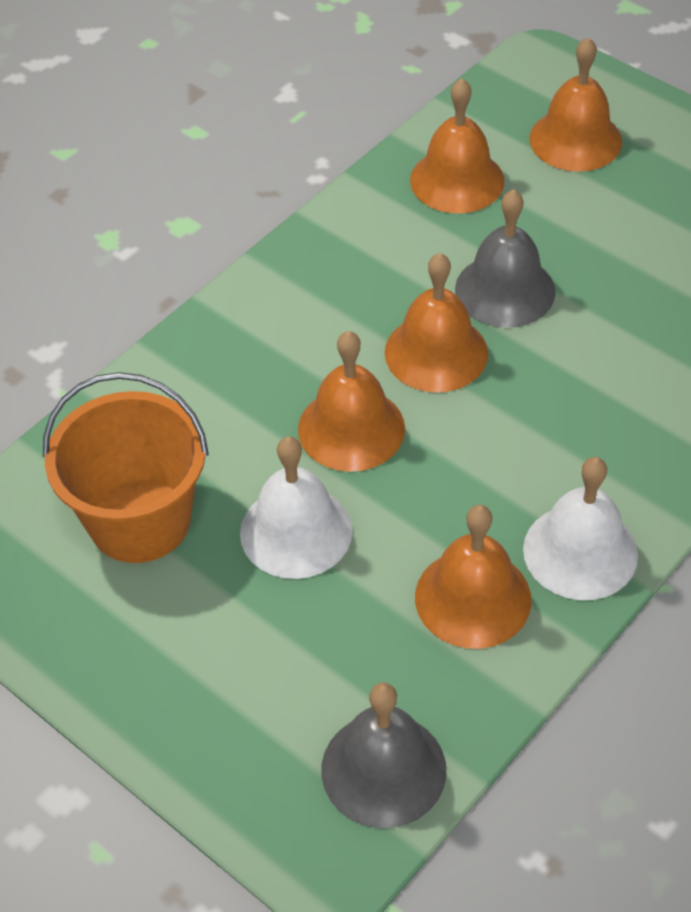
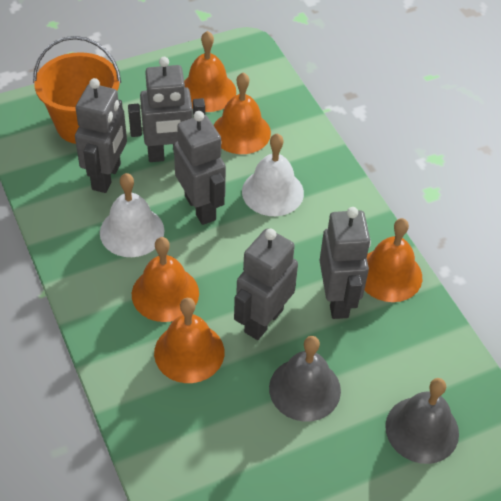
grey robot: 0 -> 5

